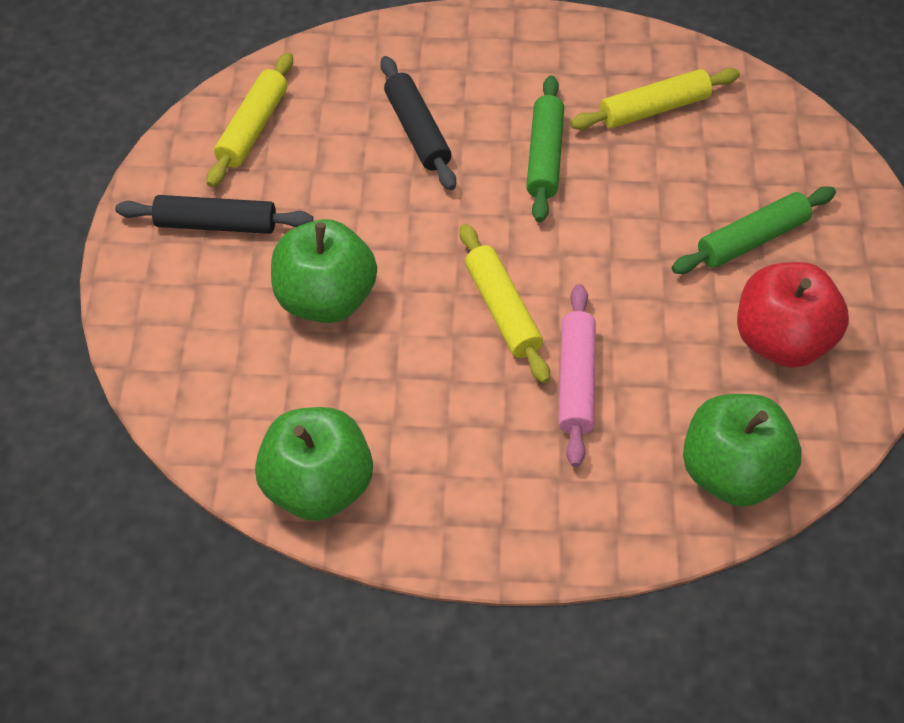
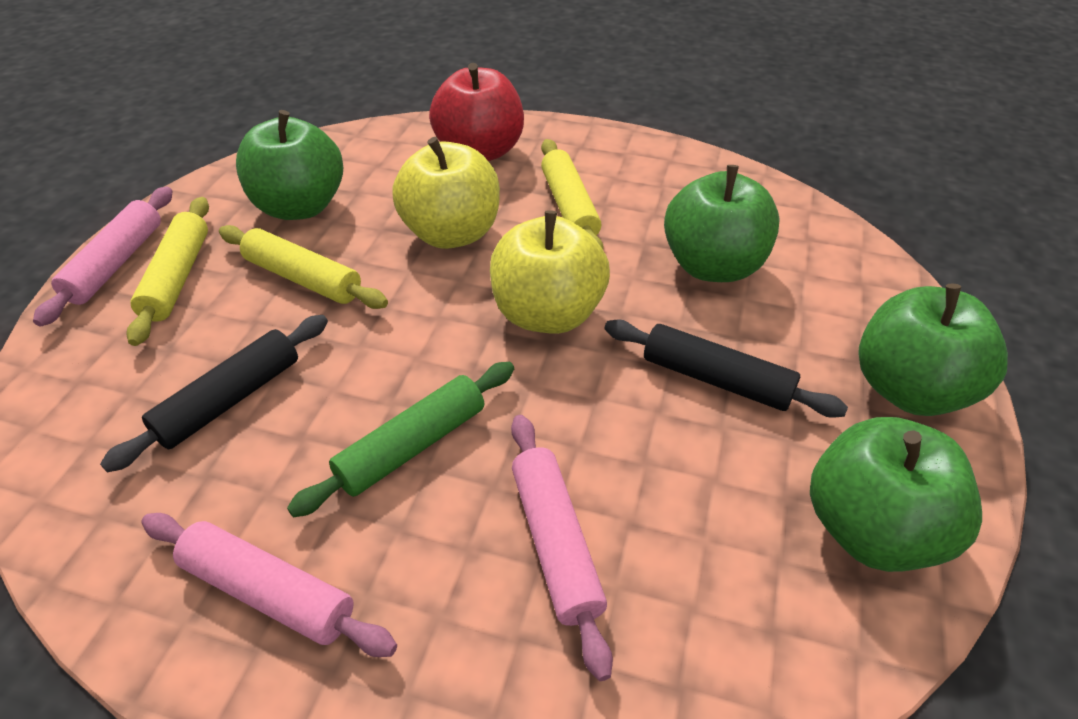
green apple: 3 -> 4
green rolling pin: 2 -> 1
pink rolling pin: 1 -> 3
yellow apple: 0 -> 2

